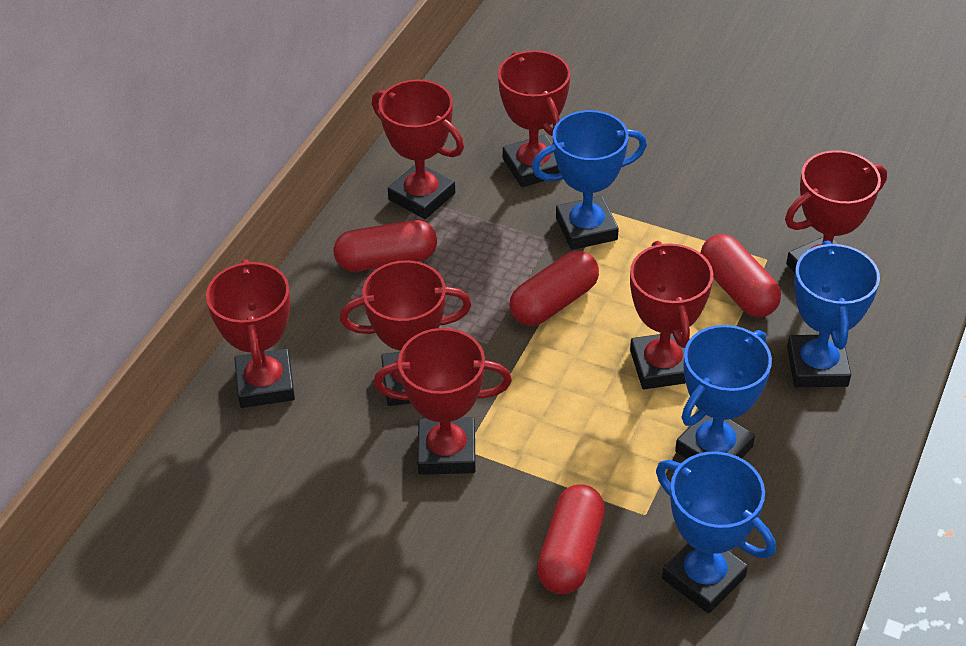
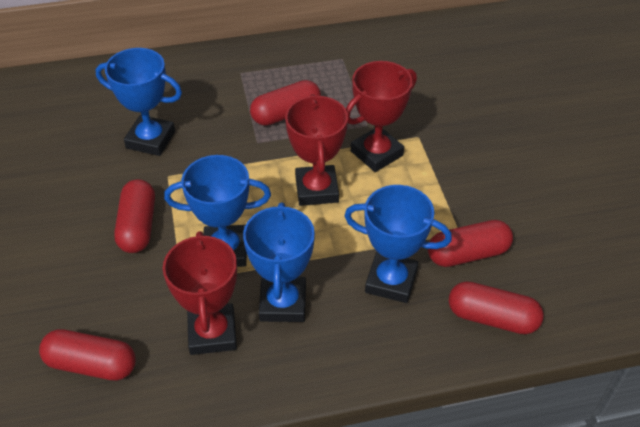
red capsule: 4 -> 5
red trophy: 7 -> 3

